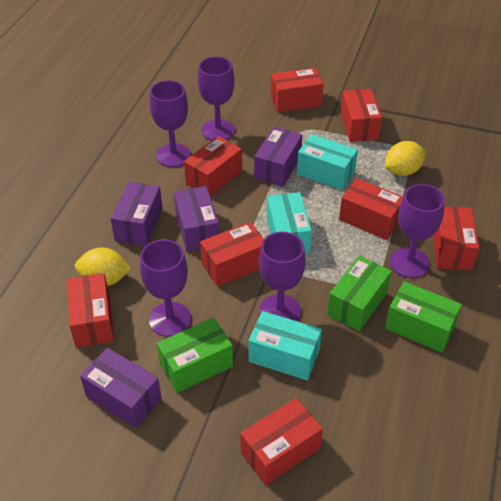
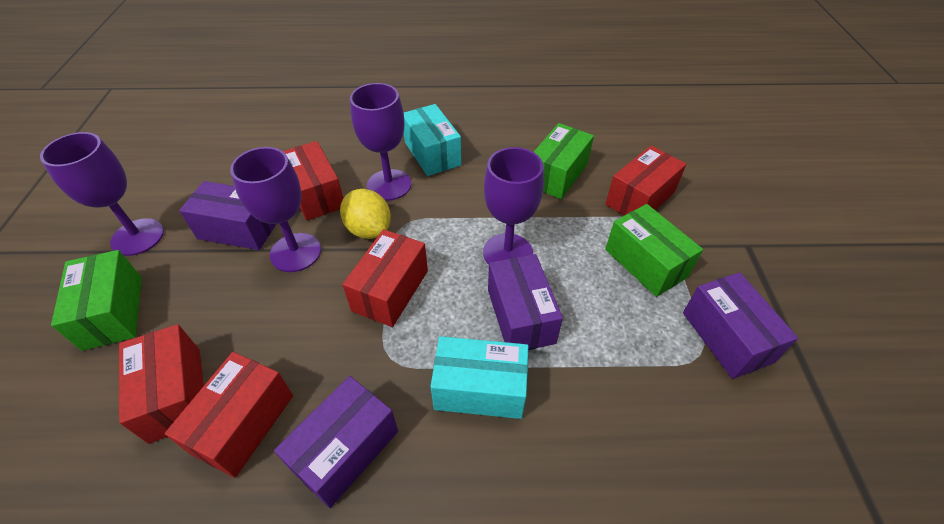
purple goblet: 5 -> 4
red box: 8 -> 5
turquoise box: 3 -> 2
yellow lemon: 2 -> 1

